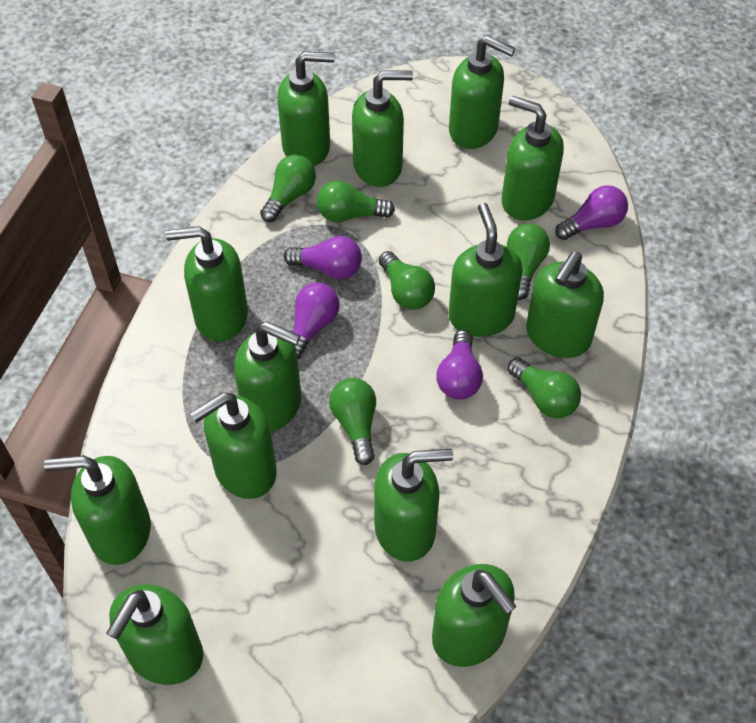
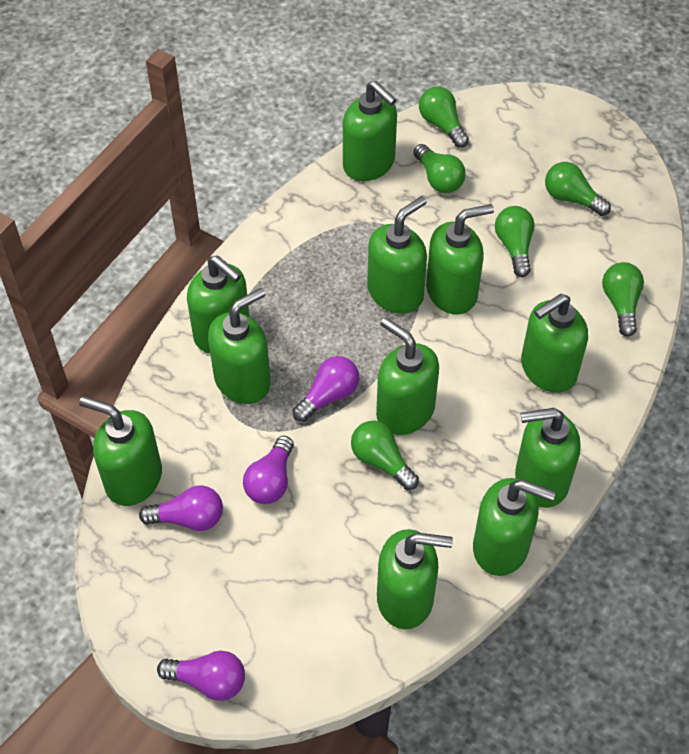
green soap dispenser: 13 -> 11

